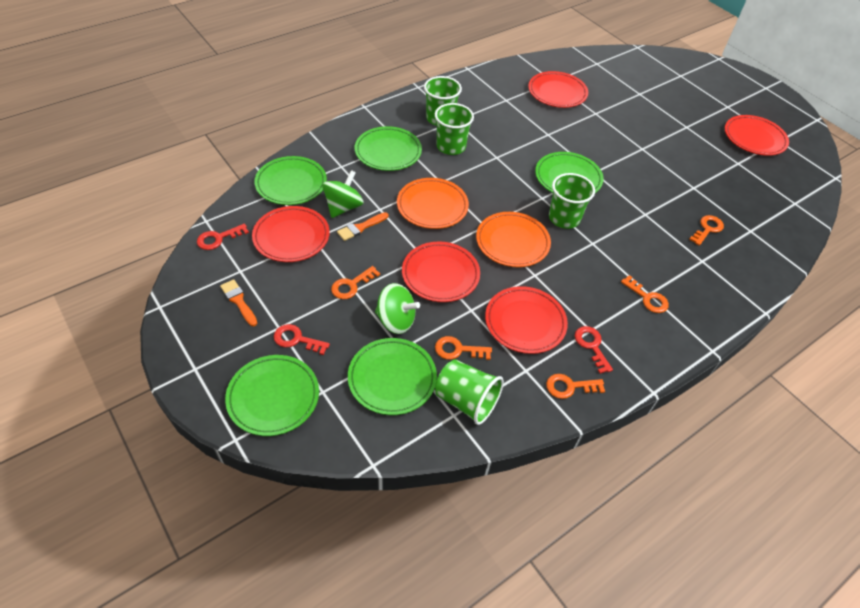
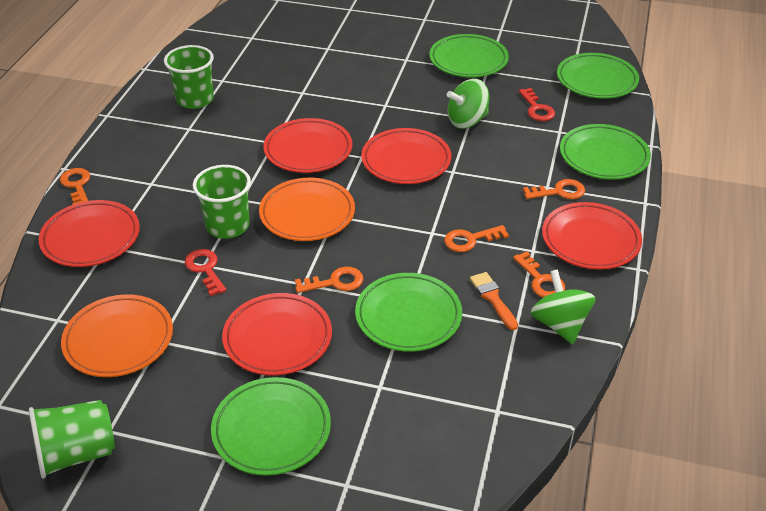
green cup: 4 -> 3
orange brush: 2 -> 1
red key: 3 -> 2

